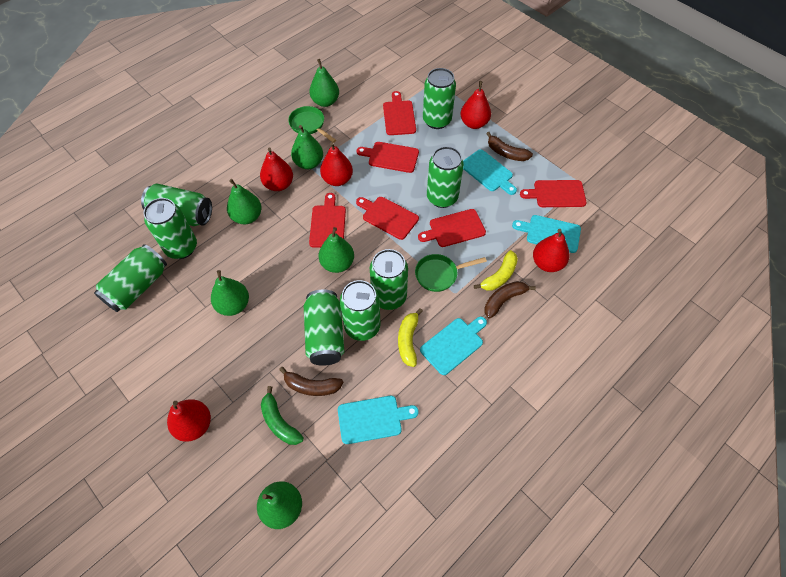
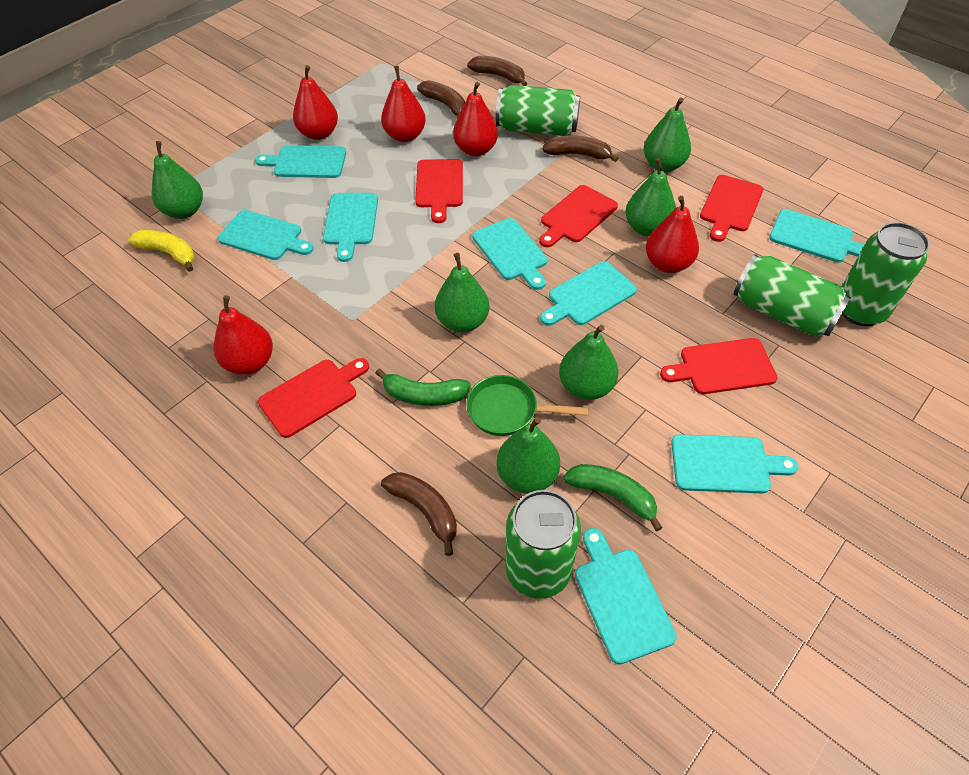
brown banana: 3 -> 4
green banana: 1 -> 2
green can: 8 -> 4
green pan: 2 -> 1
red cutting board: 6 -> 5
turquoise cutting board: 4 -> 8
yellow banana: 2 -> 1

